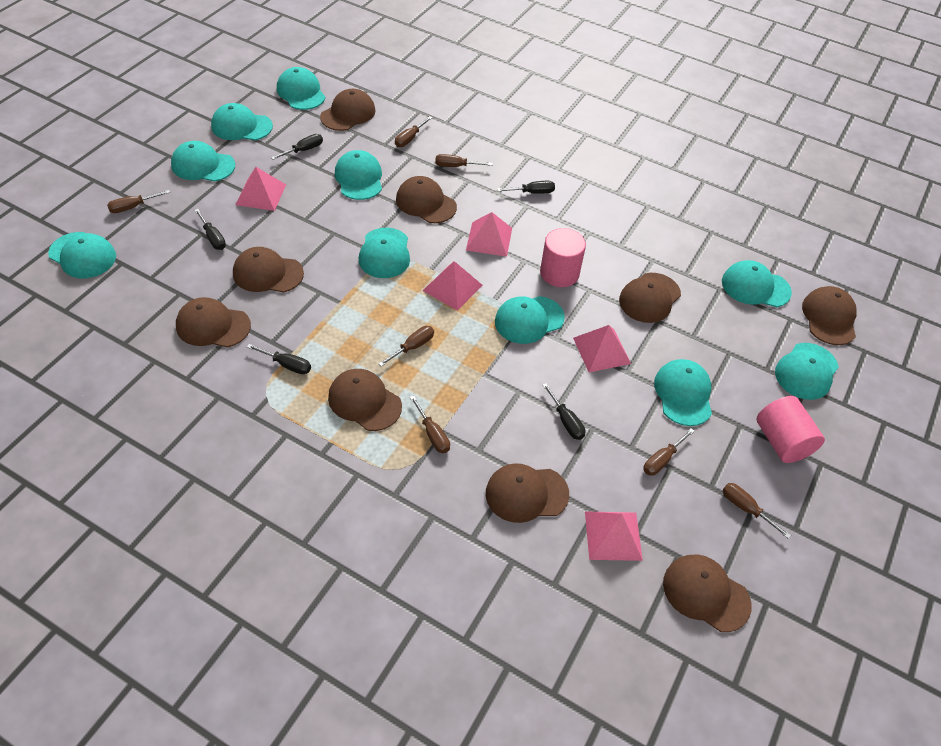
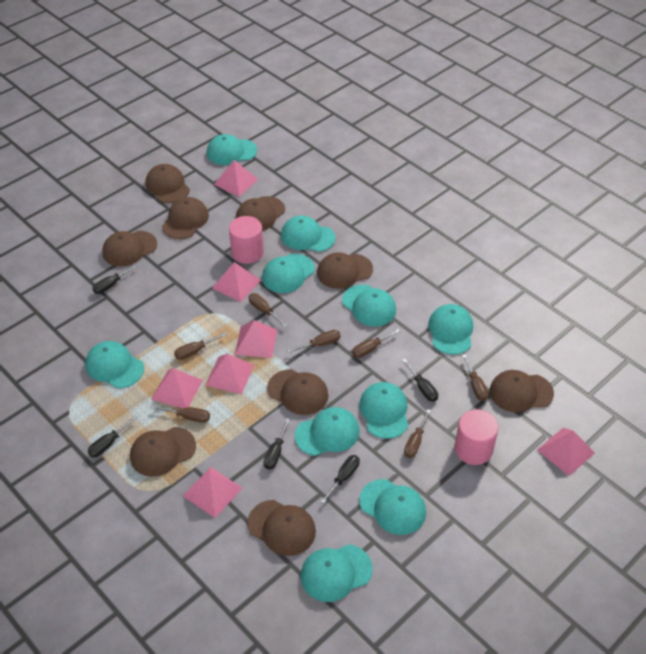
pink pyramid: 5 -> 7

